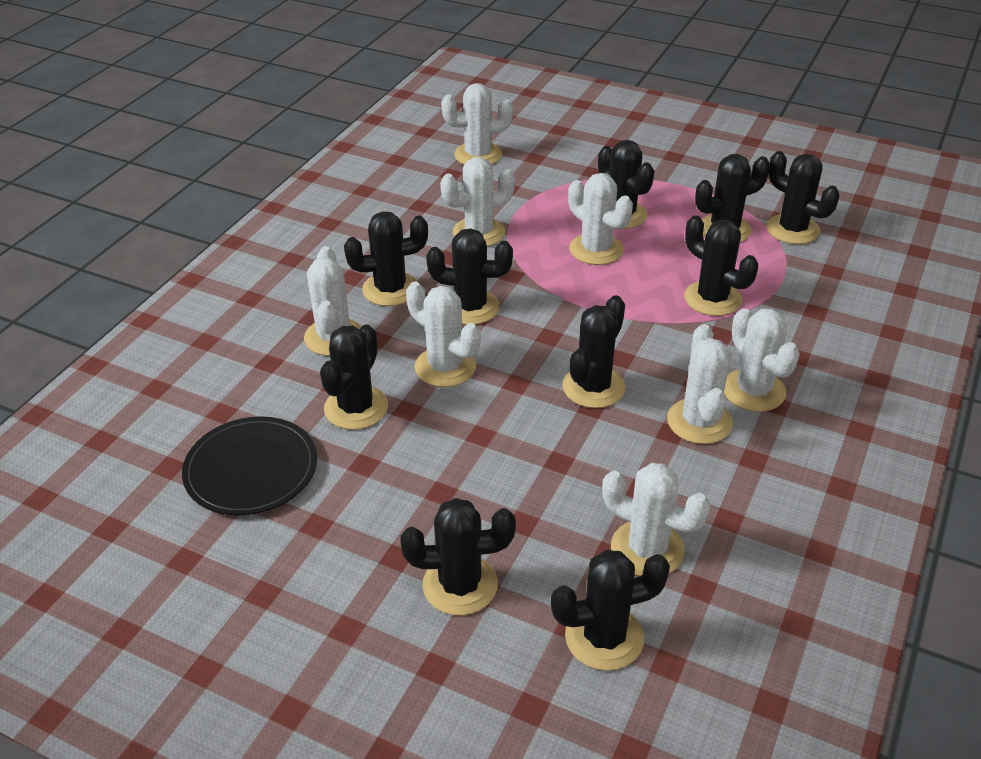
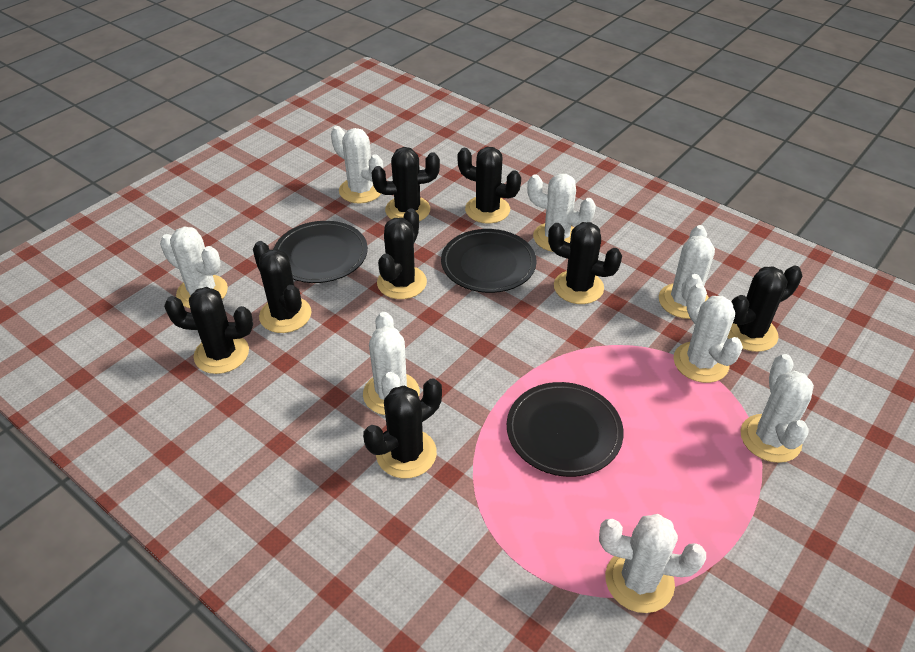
black cactus: 10 -> 8
black plate: 1 -> 3

